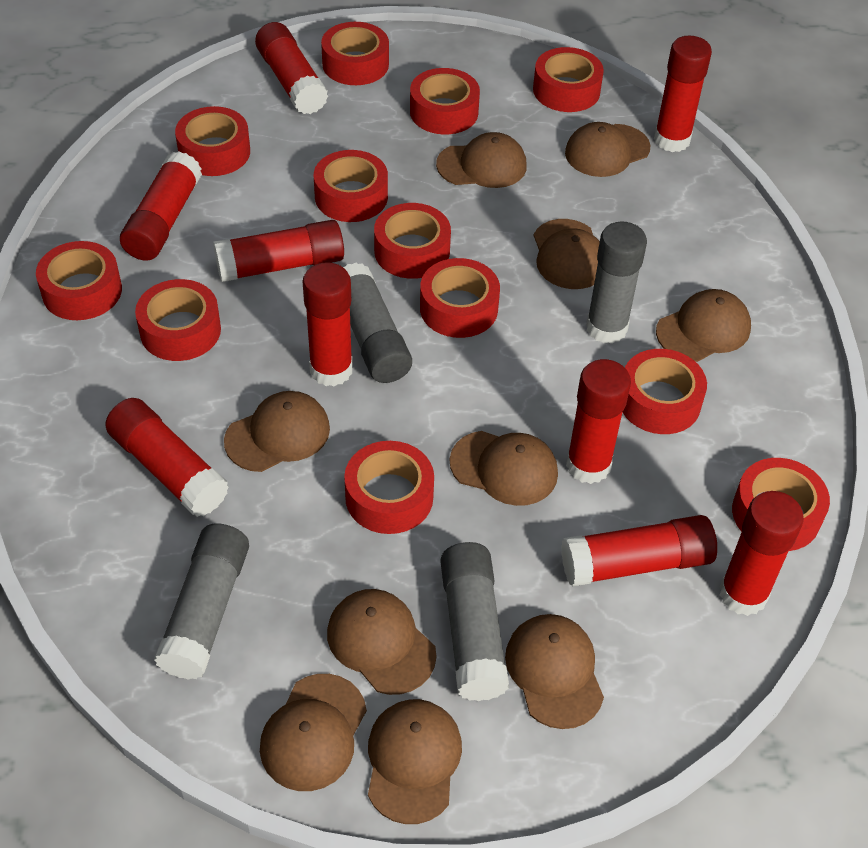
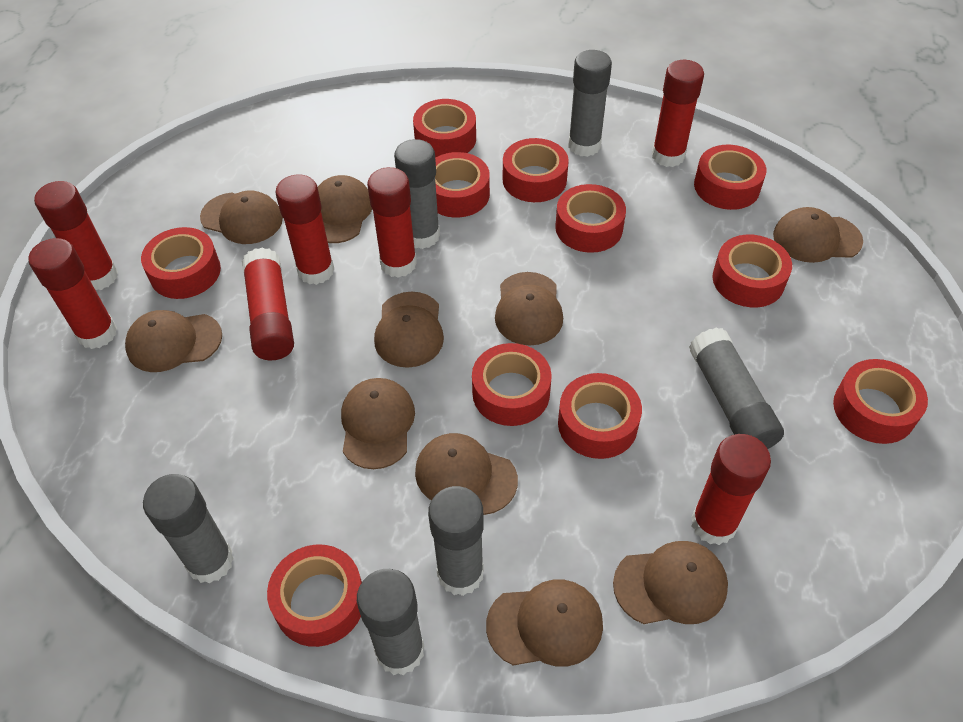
grey glue stick: 4 -> 6
red glue stick: 9 -> 7
red tape: 12 -> 11

